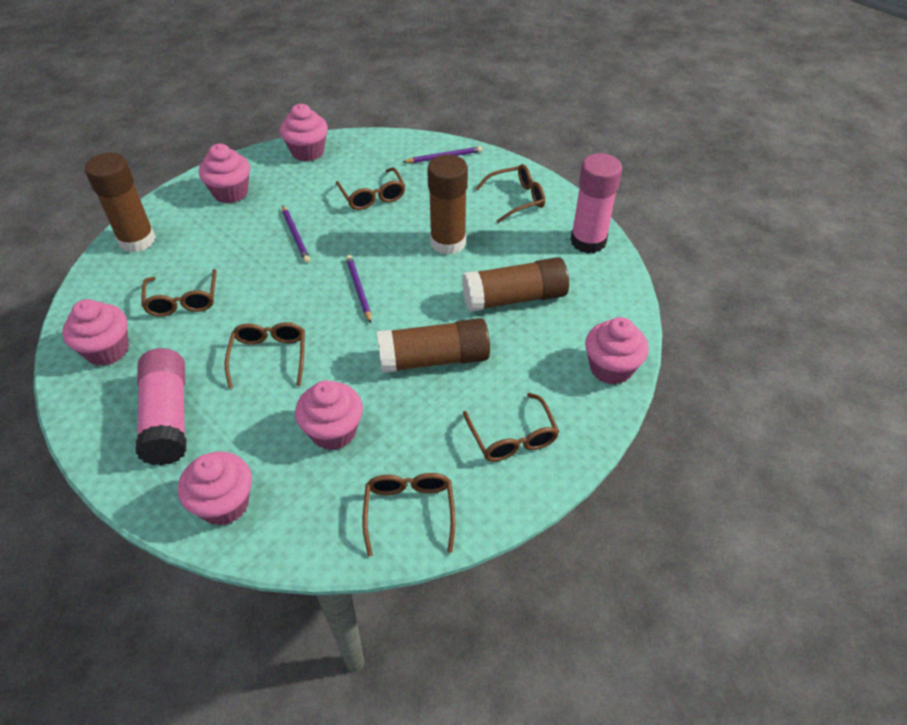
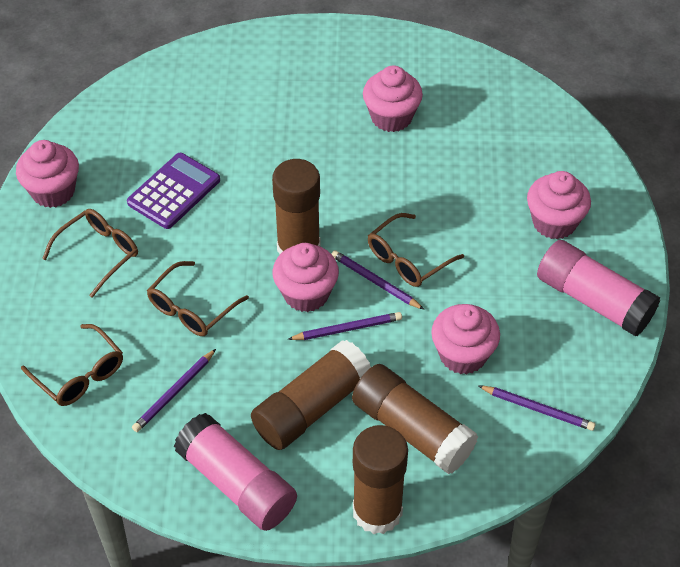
brown glasses: 6 -> 4
pink cupcake: 6 -> 5
purple calculator: 0 -> 1
purple pencil: 3 -> 4

